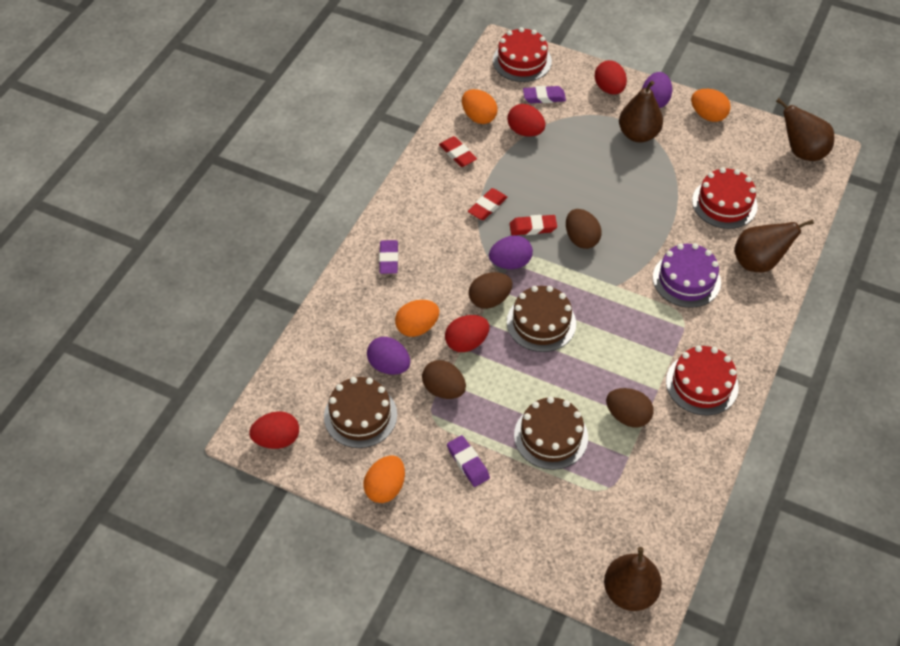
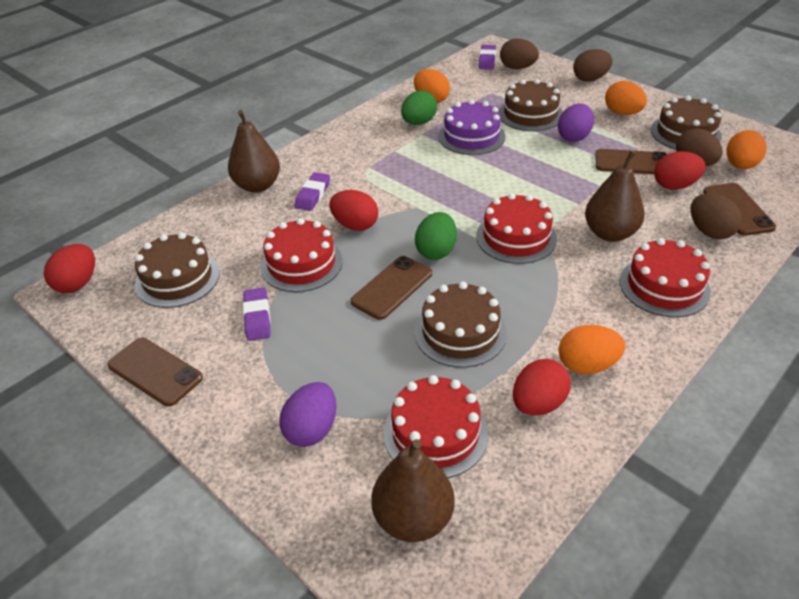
brown cake: 3 -> 4
brown pear: 4 -> 3
brown phone: 0 -> 4
green egg: 0 -> 2
purple egg: 3 -> 2
red cake: 3 -> 4
red eraser: 3 -> 0

